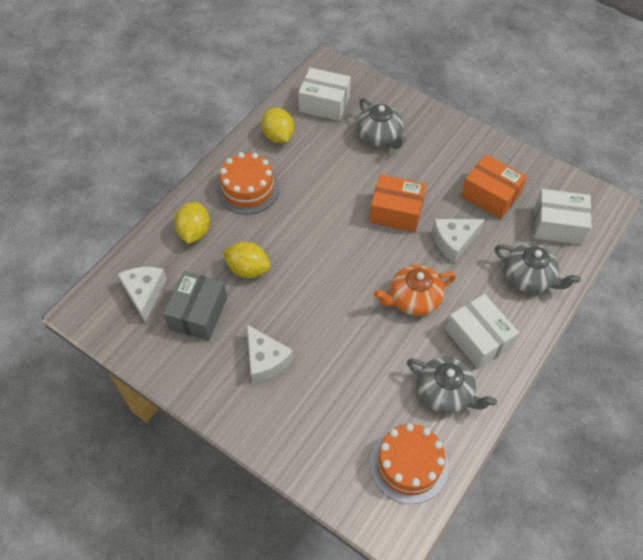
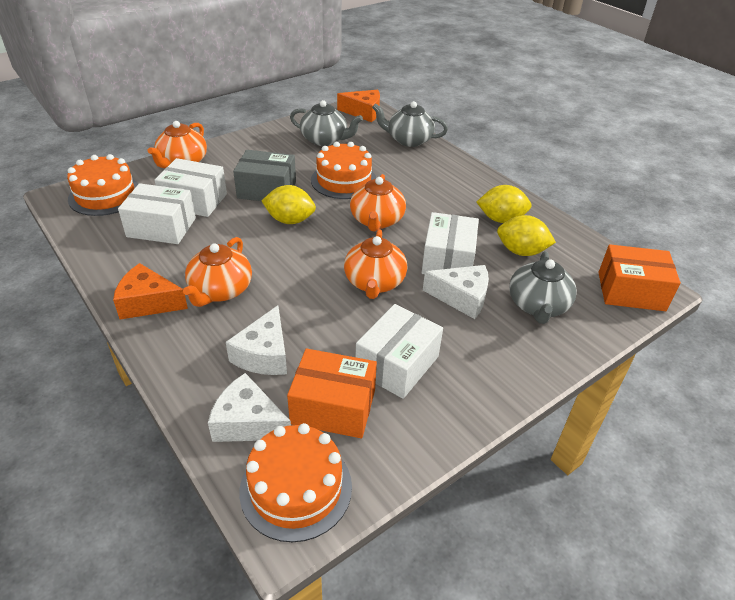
orange cake: 2 -> 3
orange cheese: 0 -> 2
orange teapot: 1 -> 4
white box: 3 -> 4

